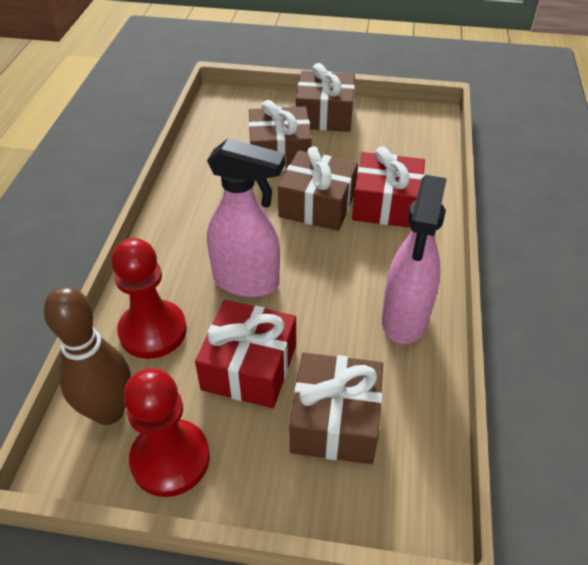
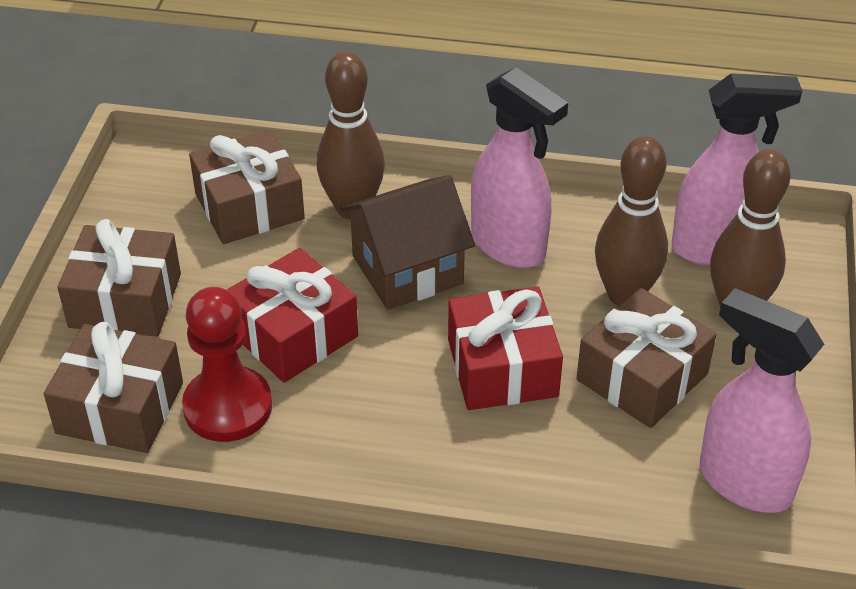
brown bowling pin: 1 -> 3
brown house: 0 -> 1
pink spray bottle: 2 -> 3
red pawn: 2 -> 1

